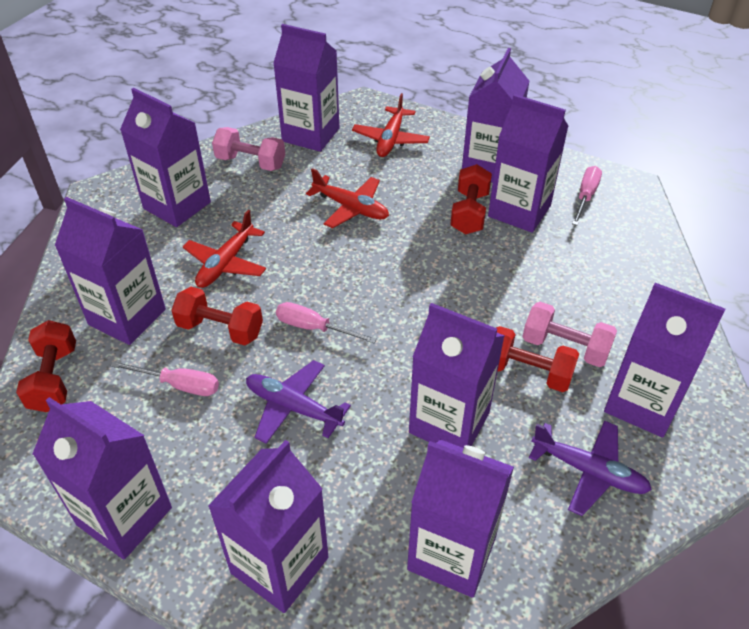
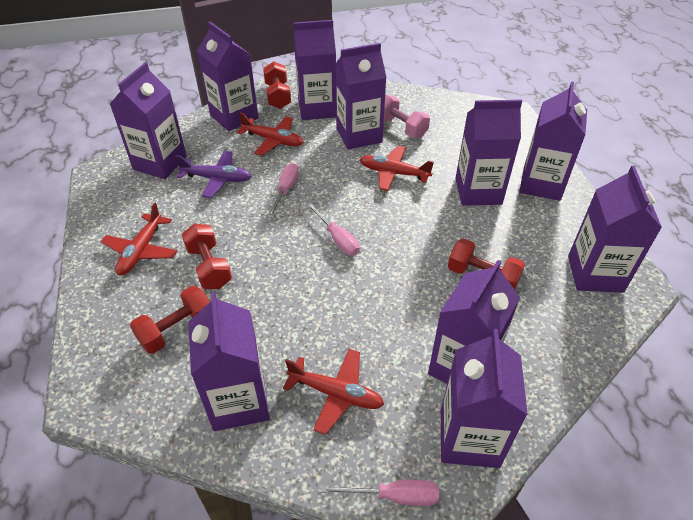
pink dumbbell: 2 -> 1
purple plane: 2 -> 1
red plane: 3 -> 4

